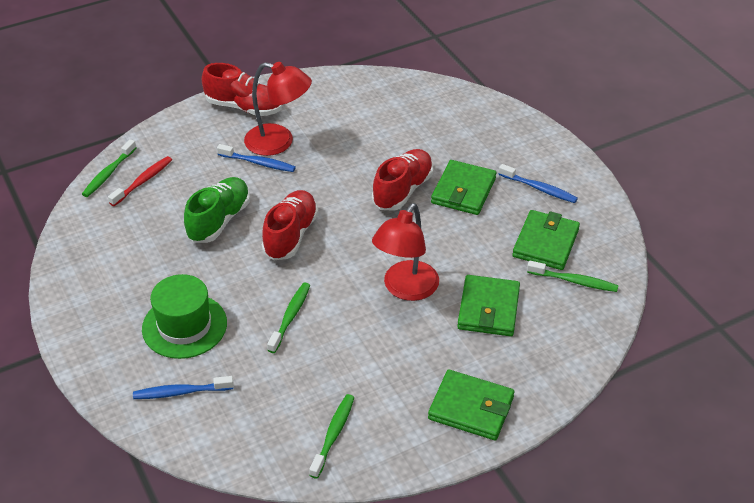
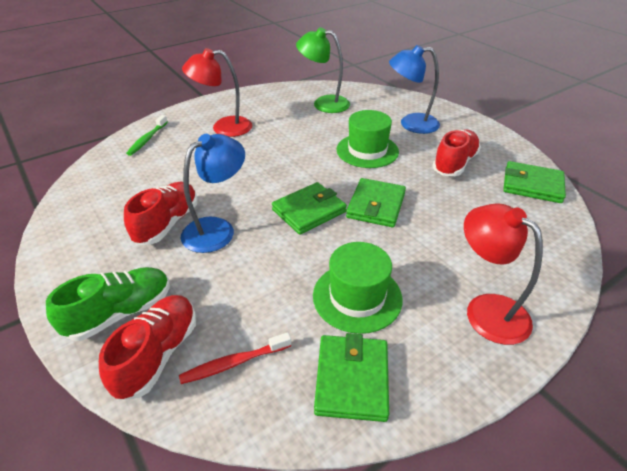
blue lamp: 0 -> 2
blue toothbrush: 3 -> 0
green hat: 1 -> 2
green lamp: 0 -> 1
green toothbrush: 4 -> 1

